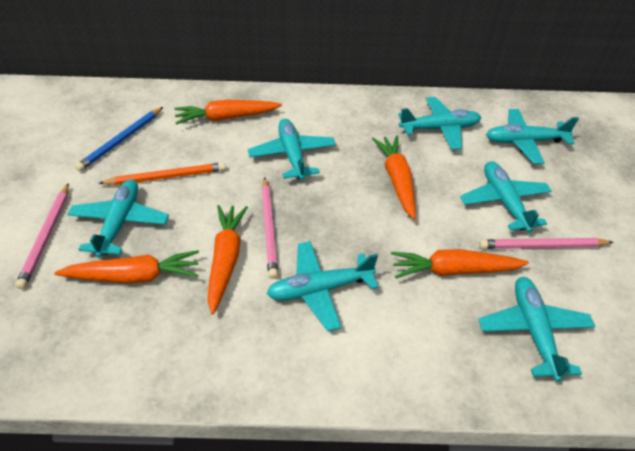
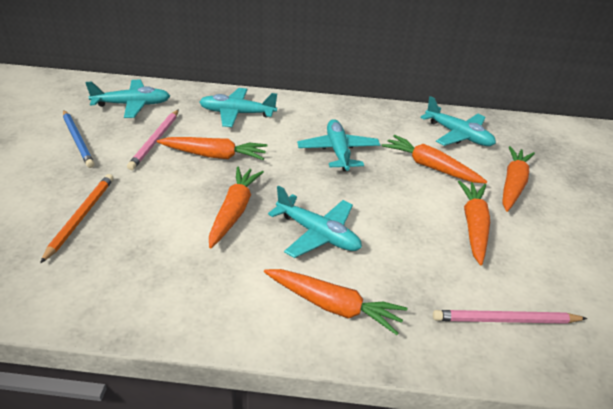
orange carrot: 5 -> 6
pink pencil: 3 -> 2
turquoise plane: 7 -> 5

